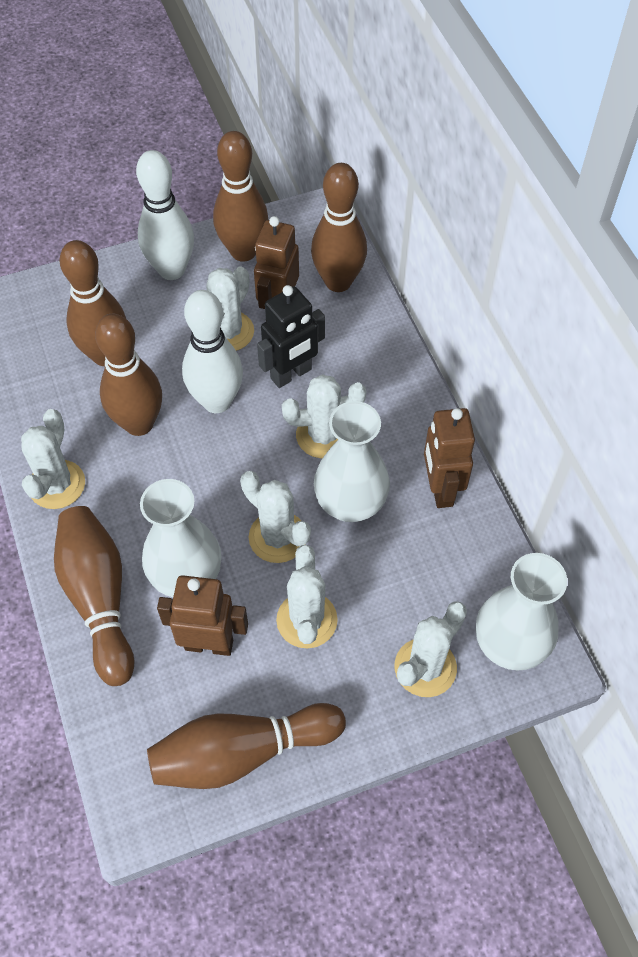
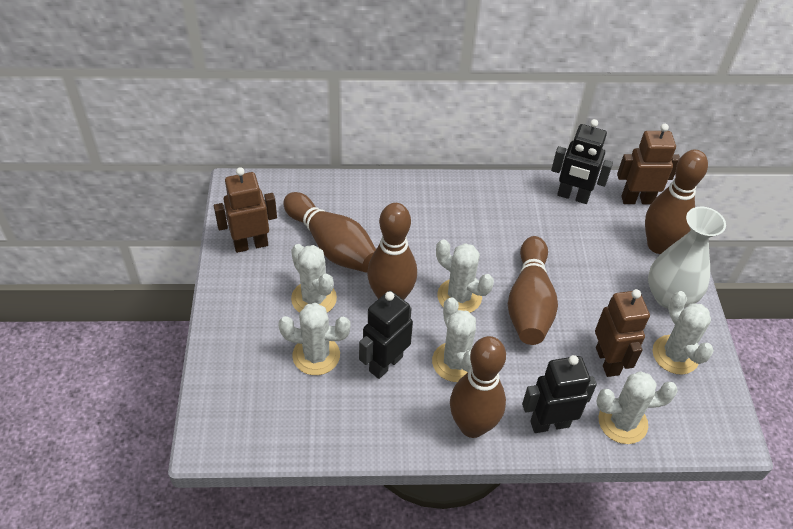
black robot: 1 -> 3
brown bowling pin: 6 -> 5
white bowling pin: 2 -> 0
white vase: 3 -> 1

